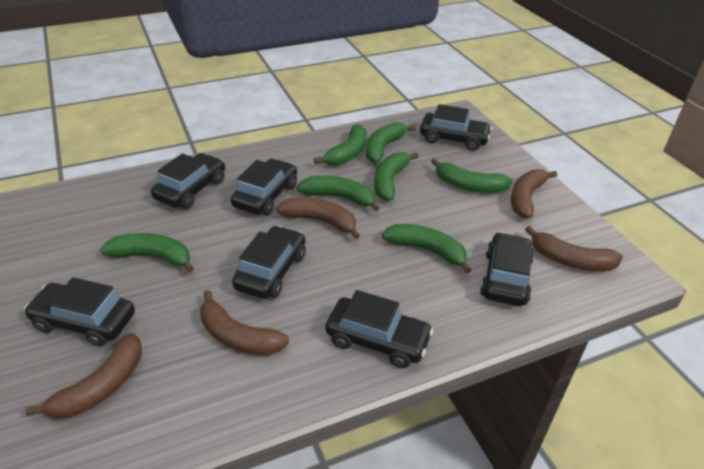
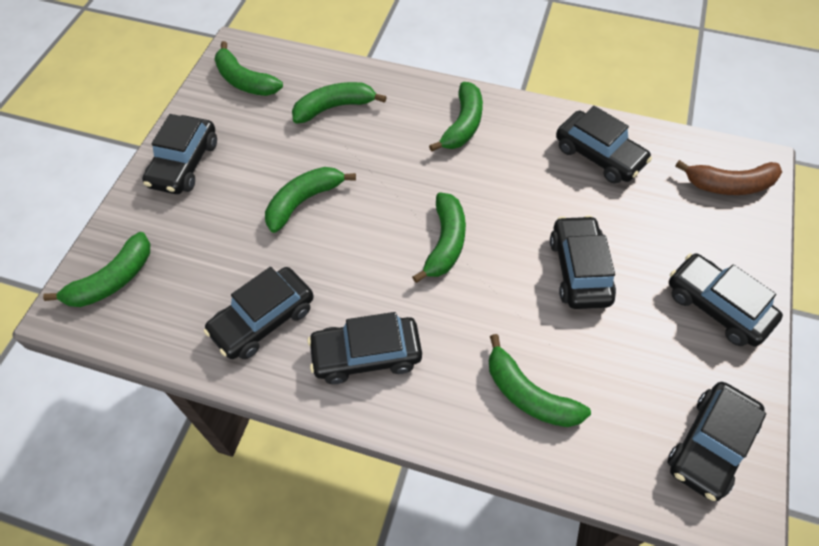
brown banana: 5 -> 1

